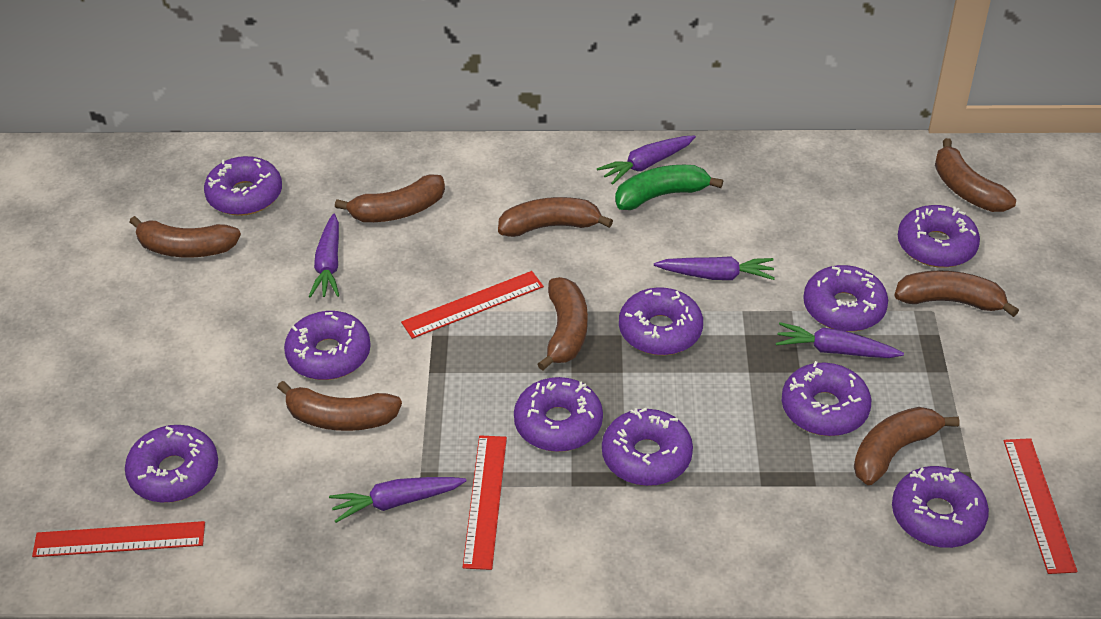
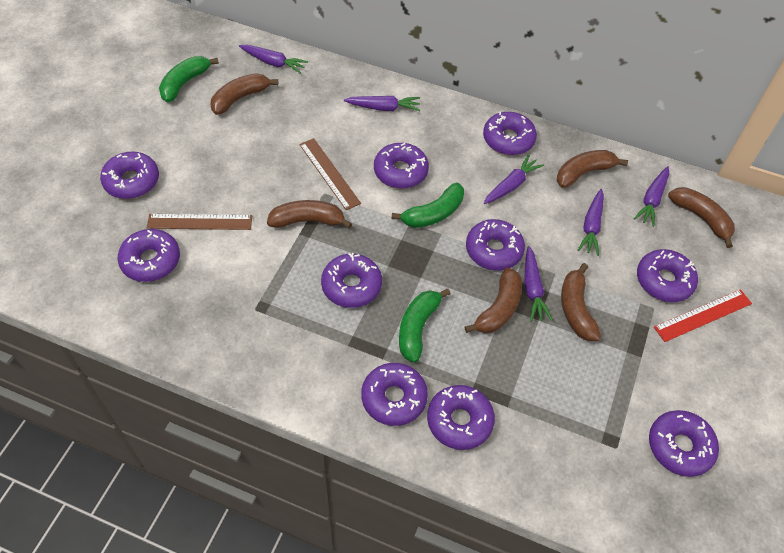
brown banana: 8 -> 6
brown ruler: 0 -> 2
green banana: 1 -> 3
purple carrot: 5 -> 6
red ruler: 4 -> 1

